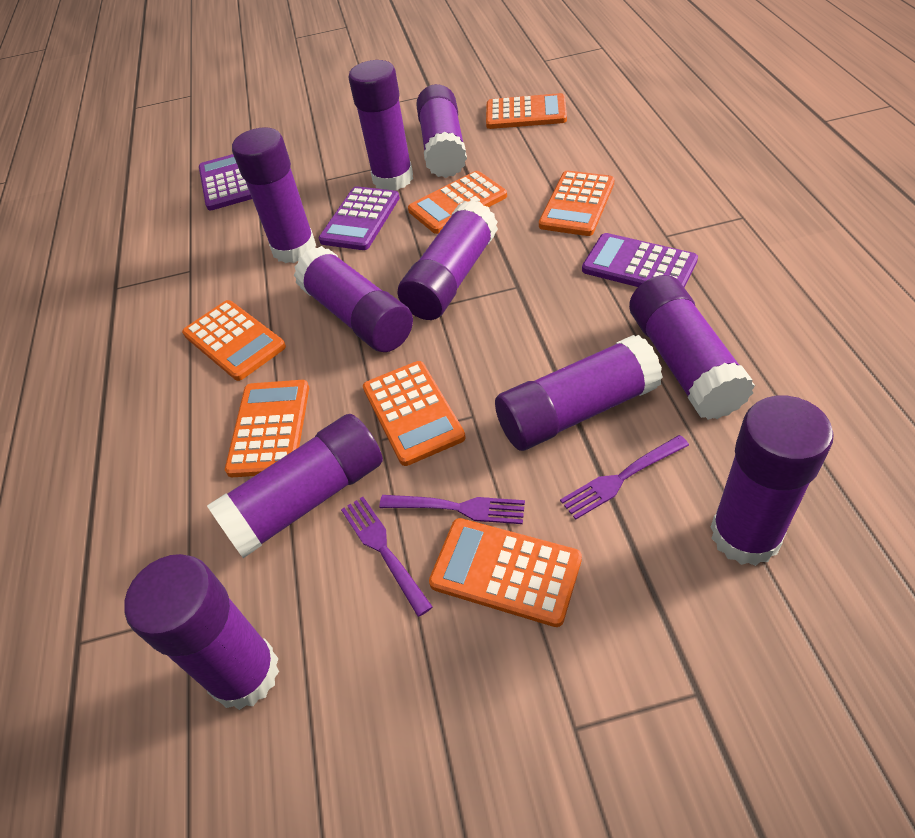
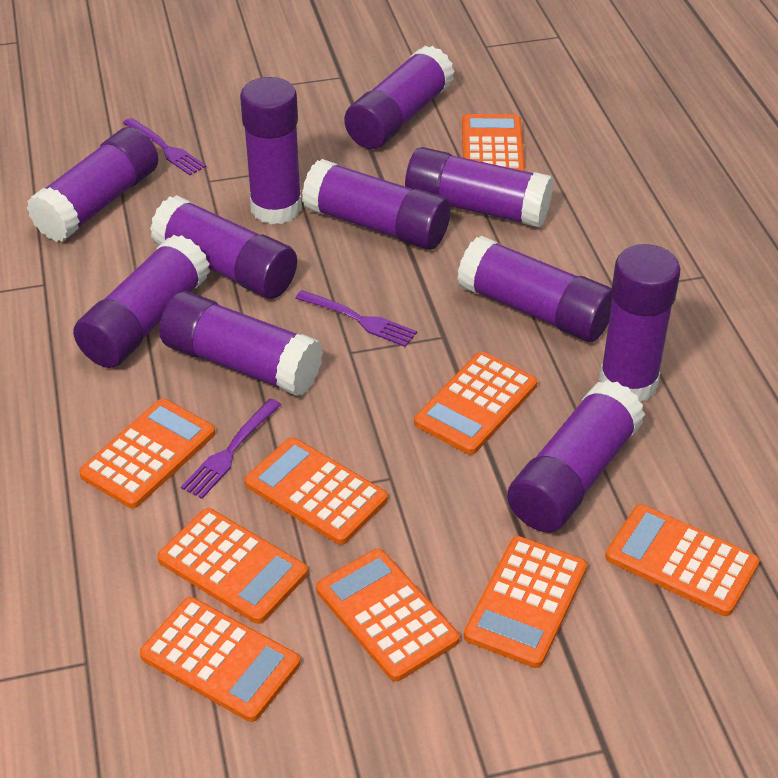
orange calculator: 7 -> 9
purple calculator: 3 -> 0
purple glue stick: 10 -> 11

